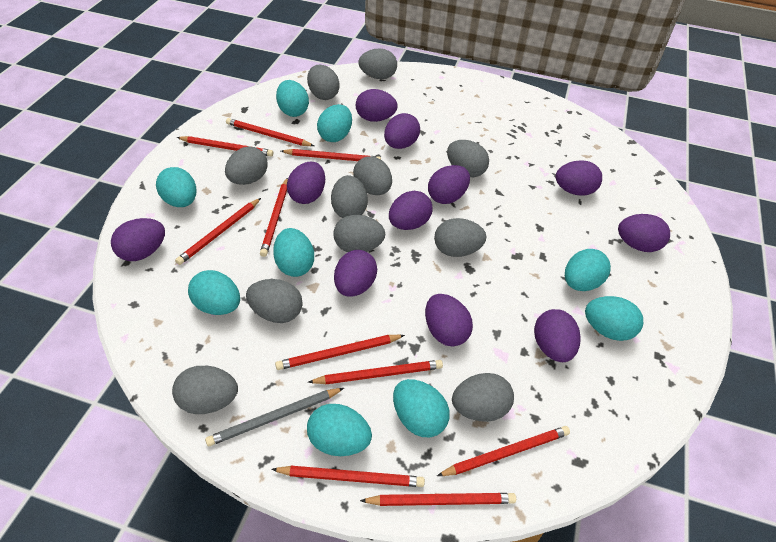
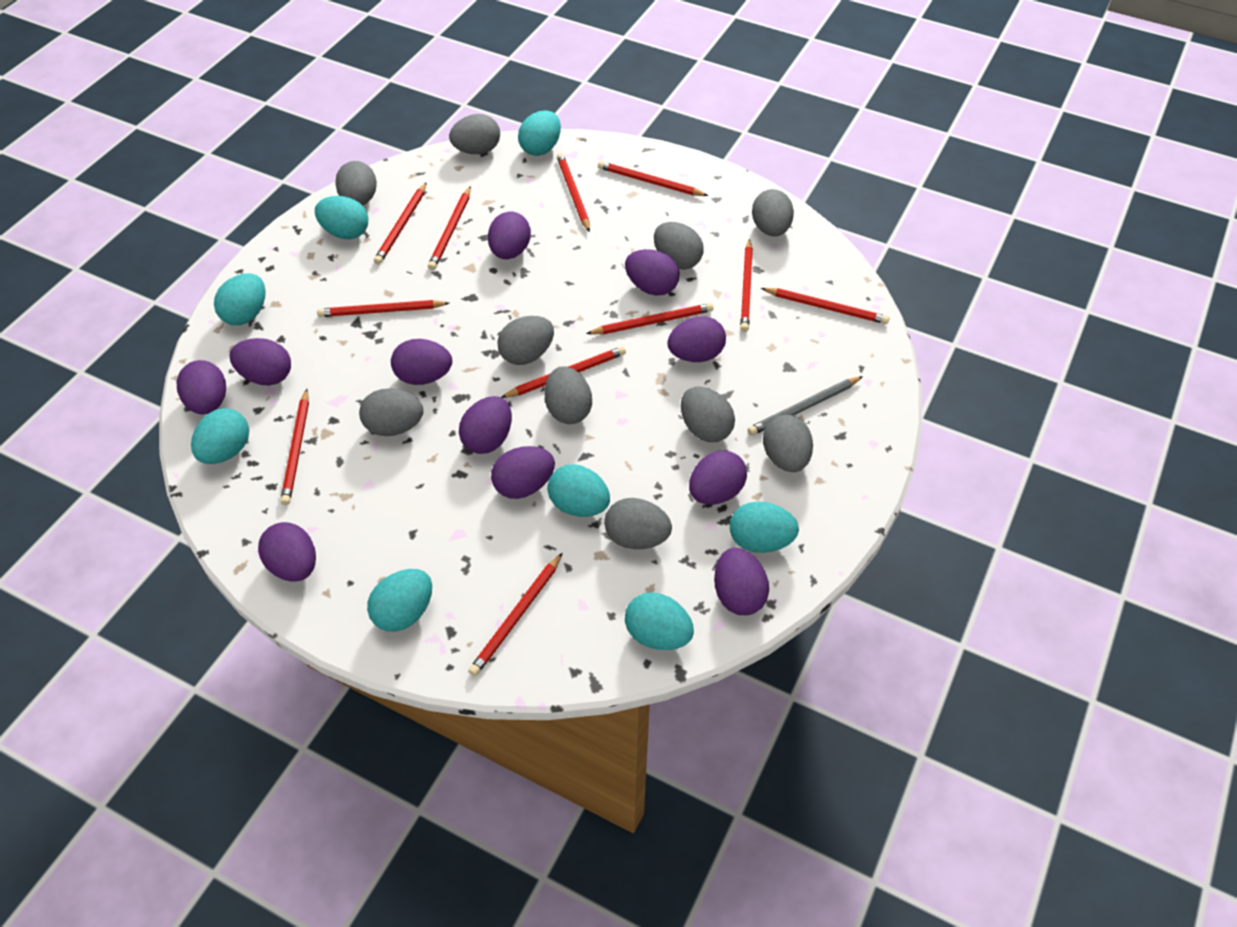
grey egg: 11 -> 10
red pencil: 10 -> 11
turquoise egg: 9 -> 8

